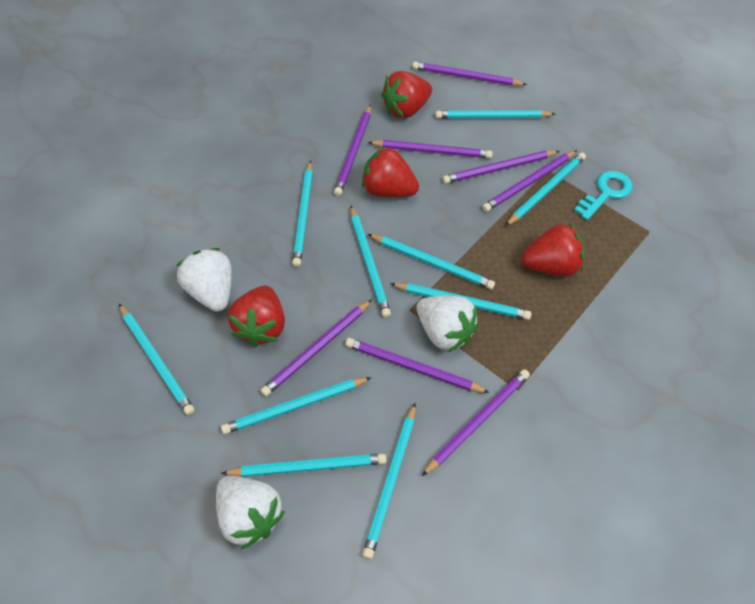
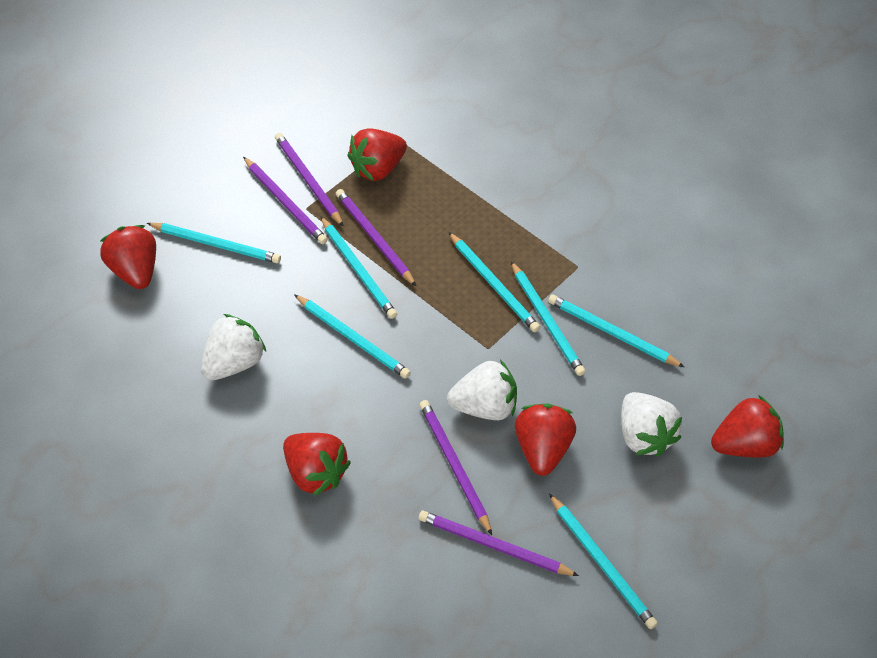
purple pencil: 8 -> 5
red strawberry: 4 -> 5
turquoise key: 1 -> 0
turquoise pencil: 10 -> 7

